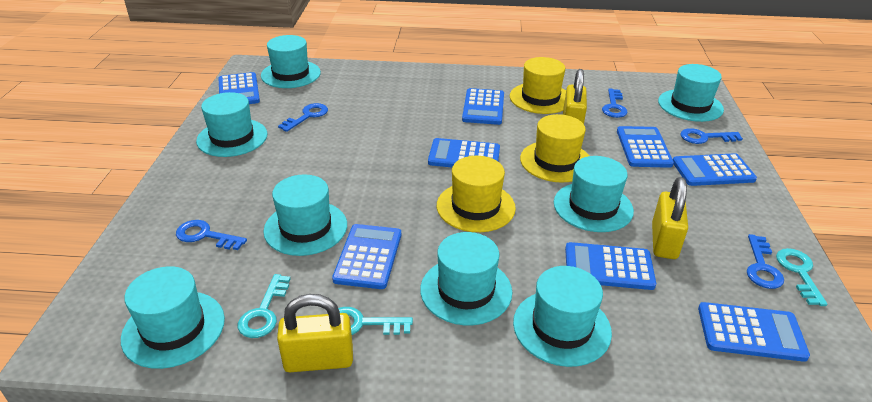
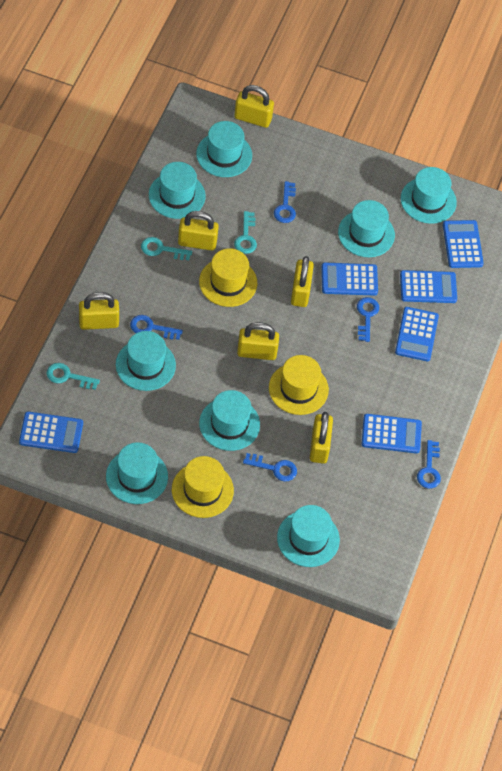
blue calculator: 8 -> 6
yellow padlock: 3 -> 6

